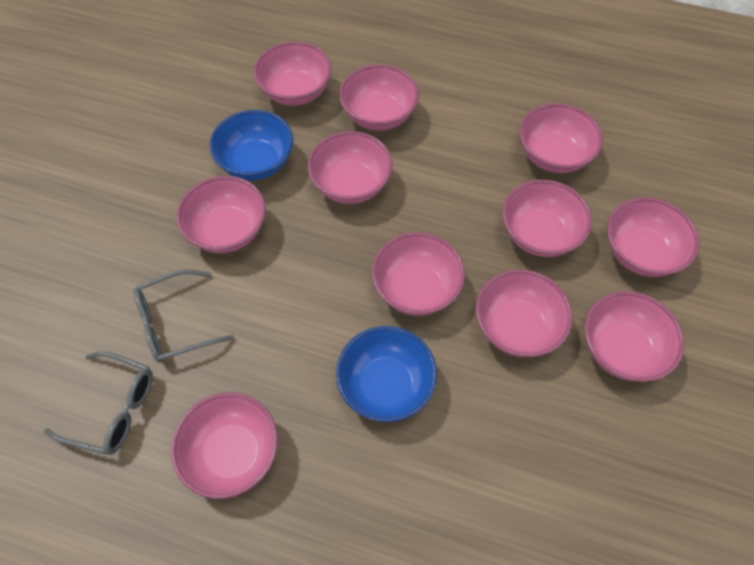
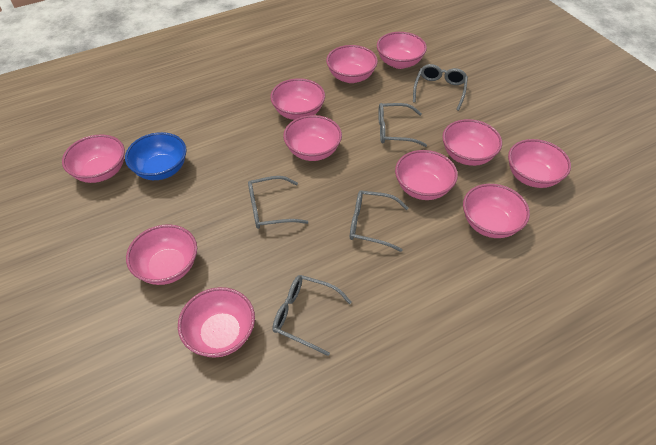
blue bowl: 2 -> 1
grey glasses: 2 -> 5

